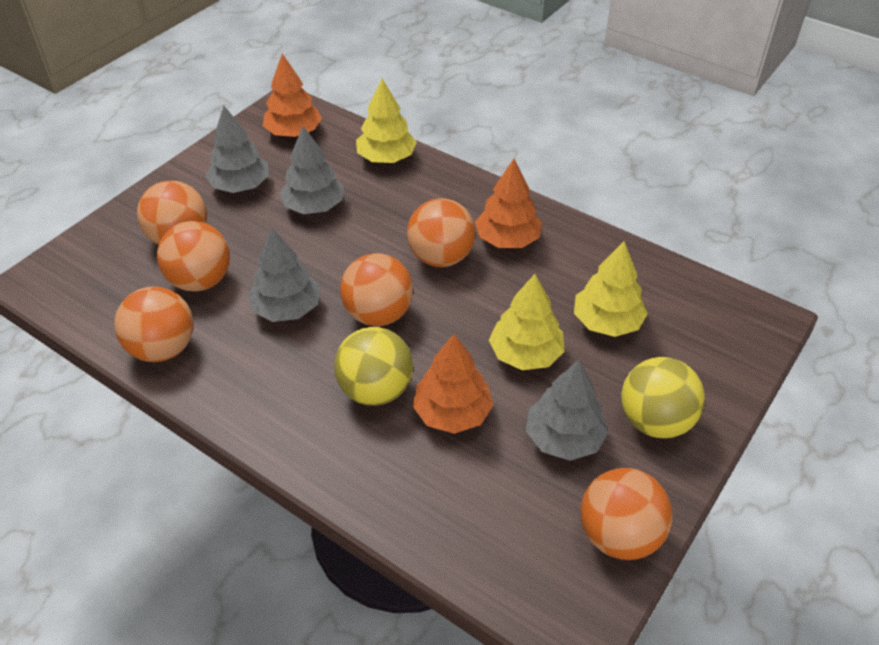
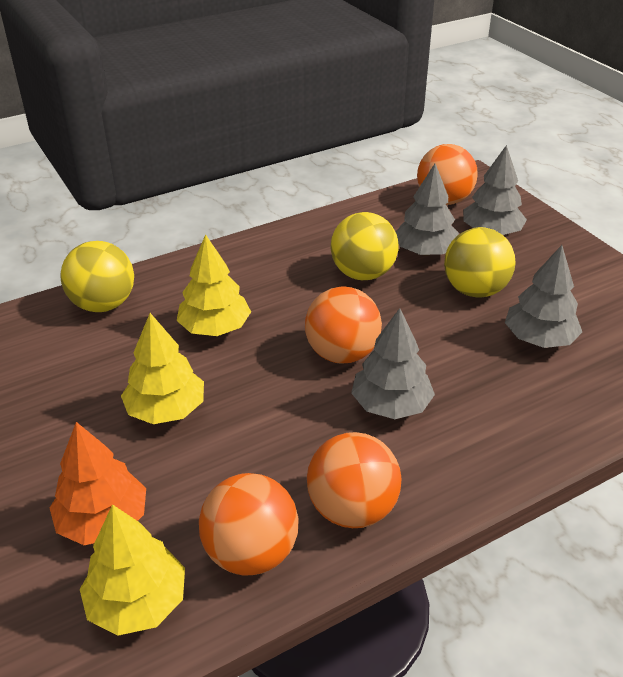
orange ball: 6 -> 4
orange tree: 3 -> 1
yellow ball: 2 -> 3

